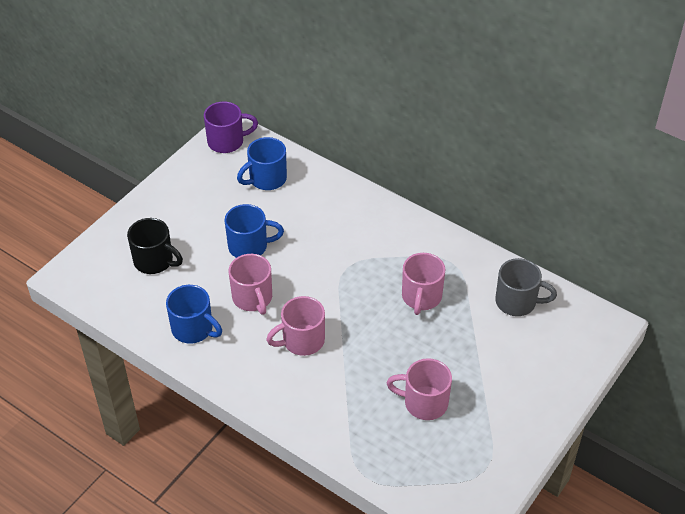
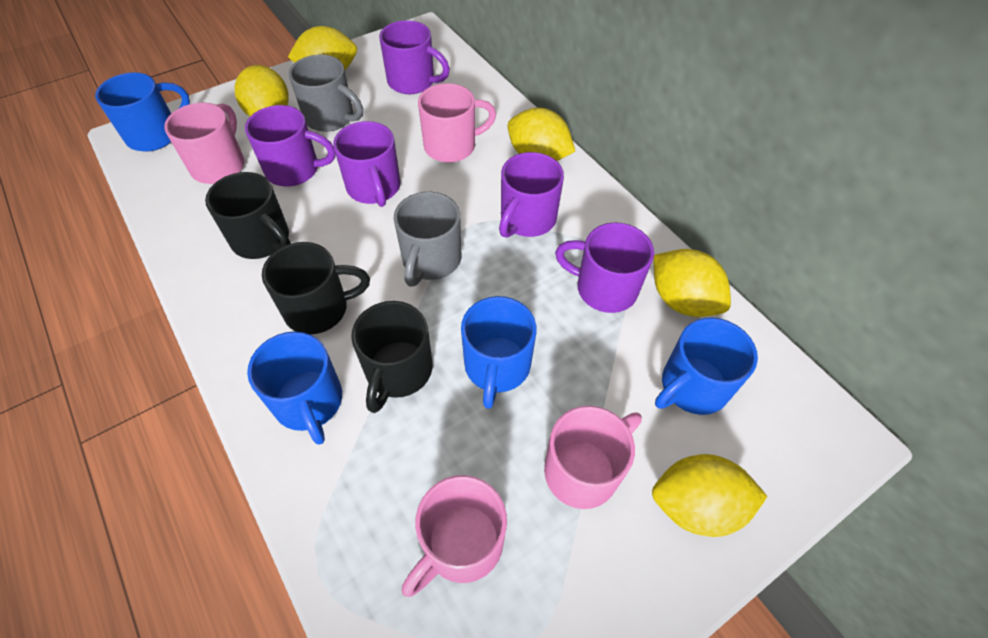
black mug: 1 -> 3
blue mug: 3 -> 4
grey mug: 1 -> 2
purple mug: 1 -> 5
yellow lemon: 0 -> 5

